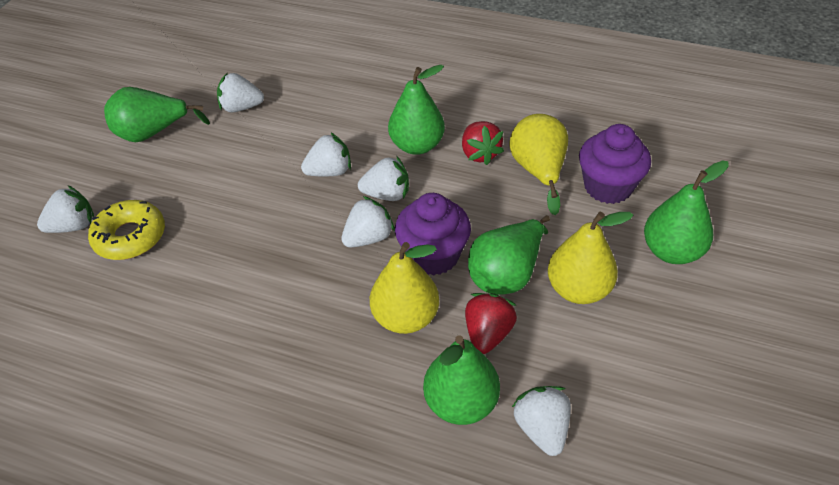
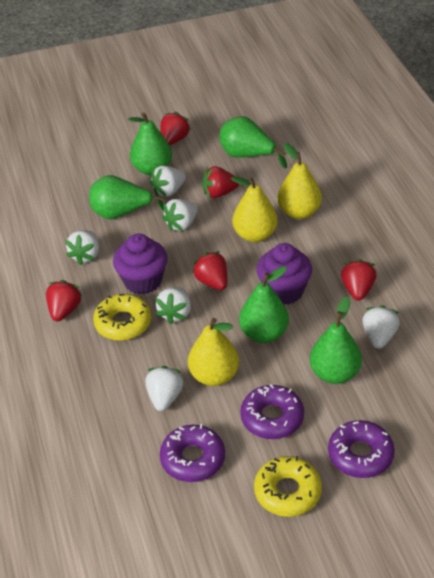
purple donut: 0 -> 3
red strawberry: 2 -> 5
yellow donut: 1 -> 2

